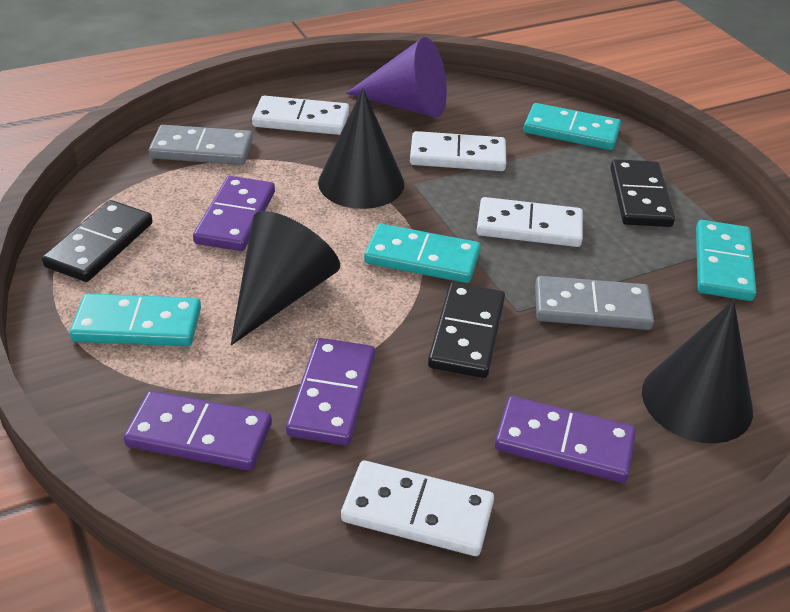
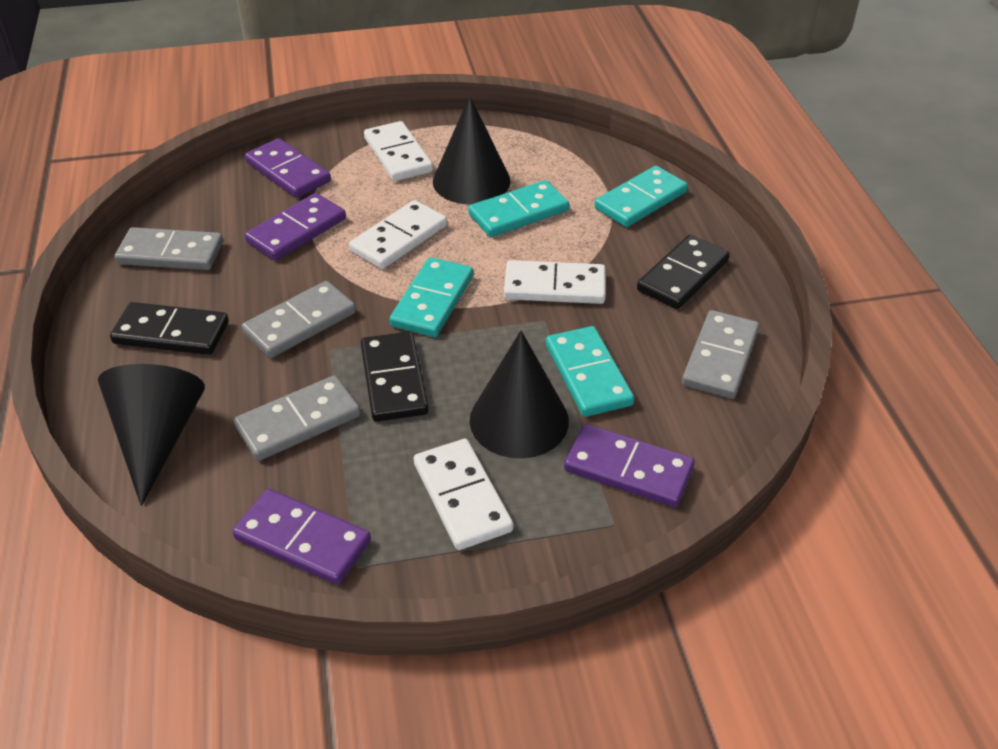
grey domino: 2 -> 4
purple cone: 1 -> 0

